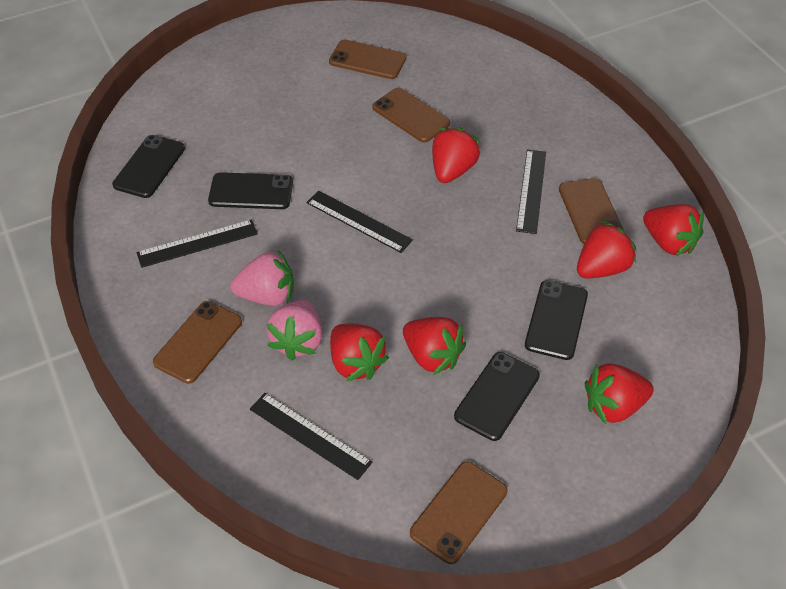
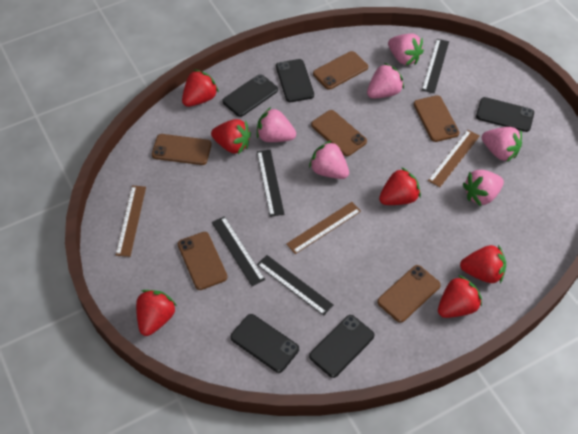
black phone: 4 -> 5
brown phone: 5 -> 6
brown ruler: 0 -> 3
pink strawberry: 2 -> 6

